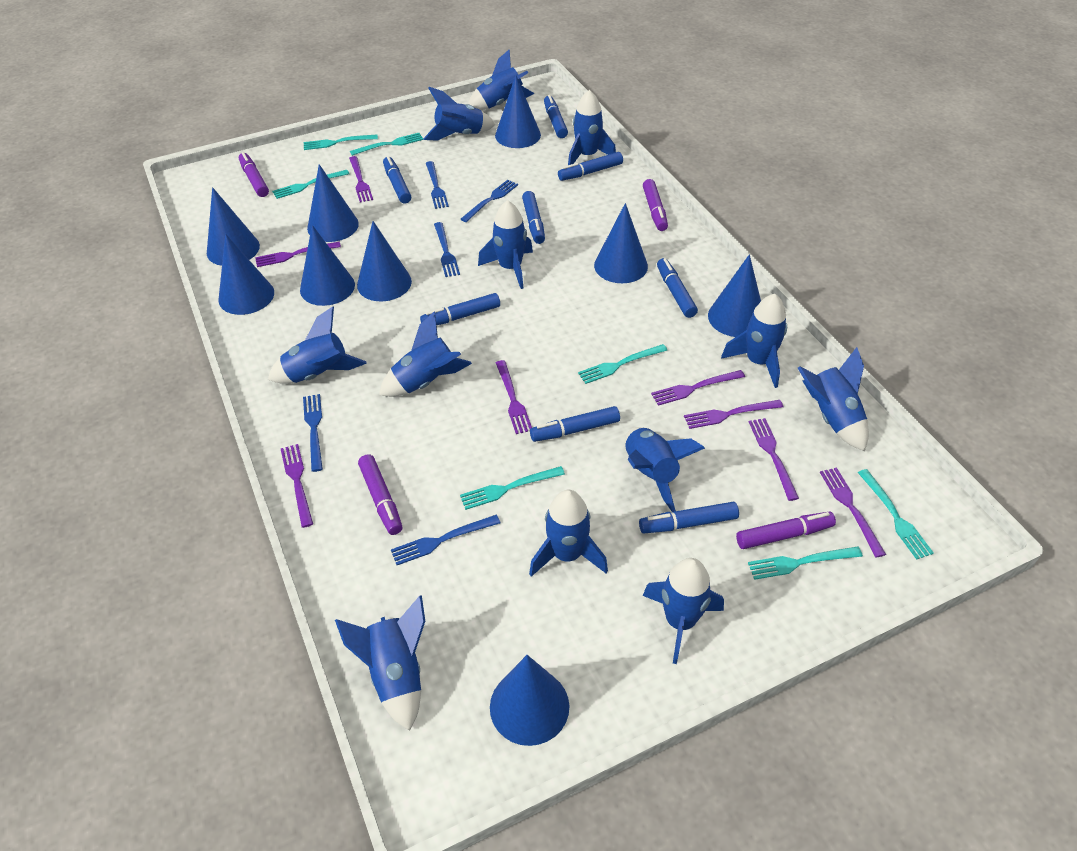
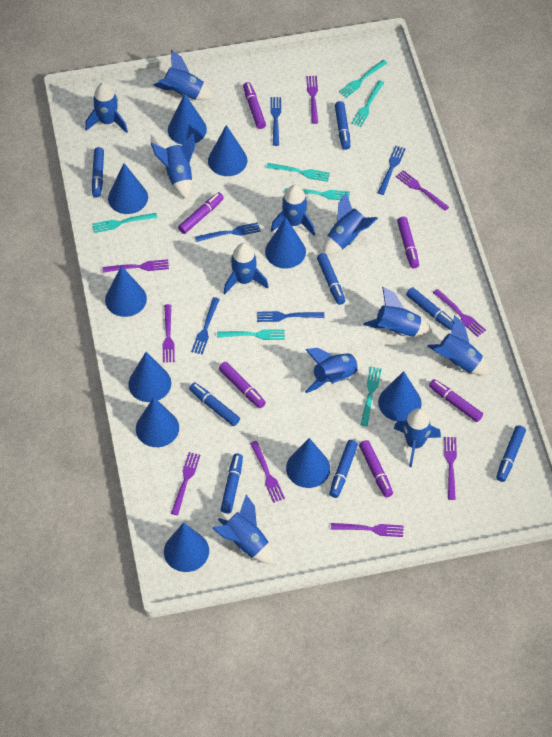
blue cone: 9 -> 10
blue rocket: 12 -> 11
purple fork: 8 -> 9
purple marker: 4 -> 6

